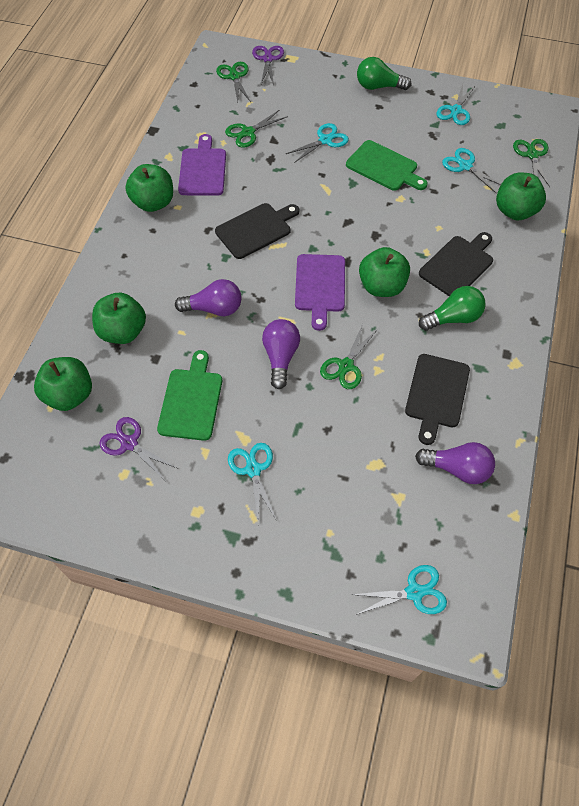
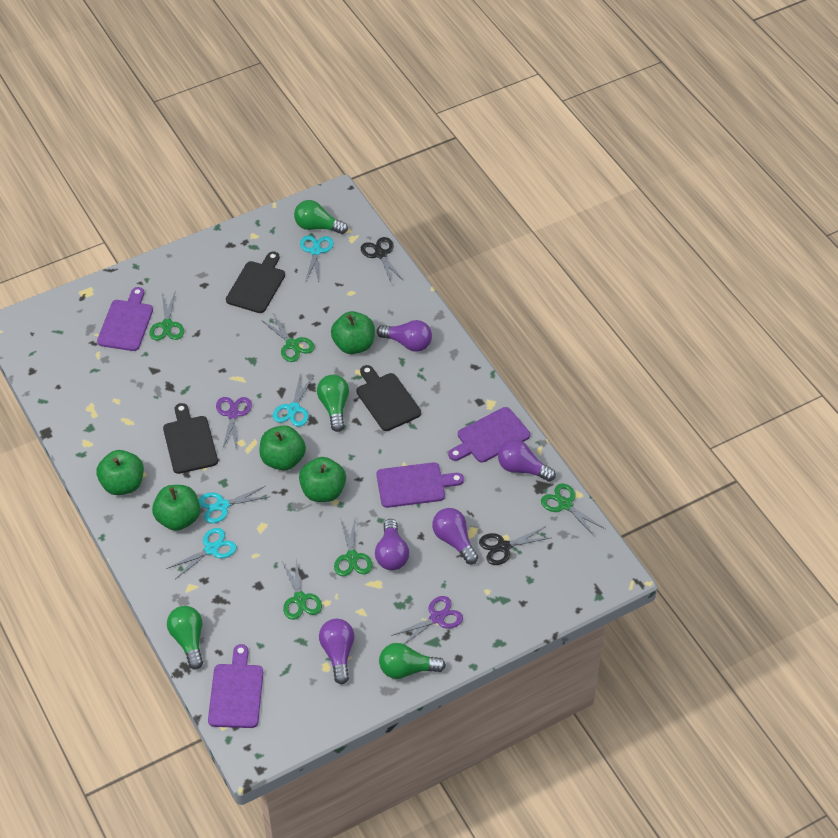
black scissors: 0 -> 2
green cutting board: 2 -> 0
green light bulb: 2 -> 4
green scissors: 4 -> 5
purple cutting board: 2 -> 4
purple light bulb: 3 -> 5
turquoise scissors: 5 -> 4

